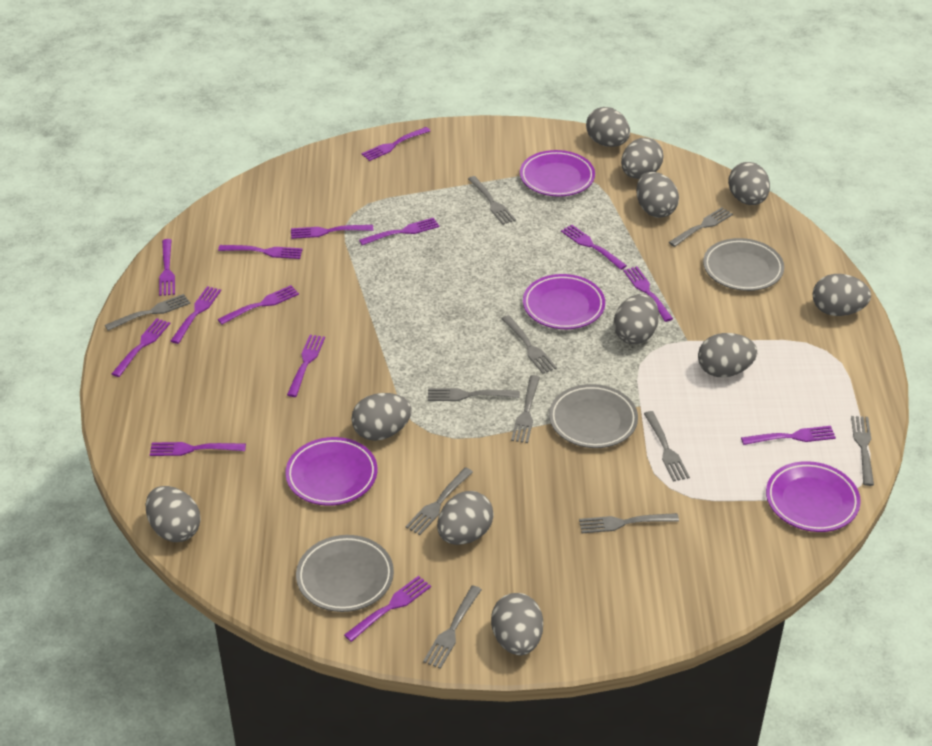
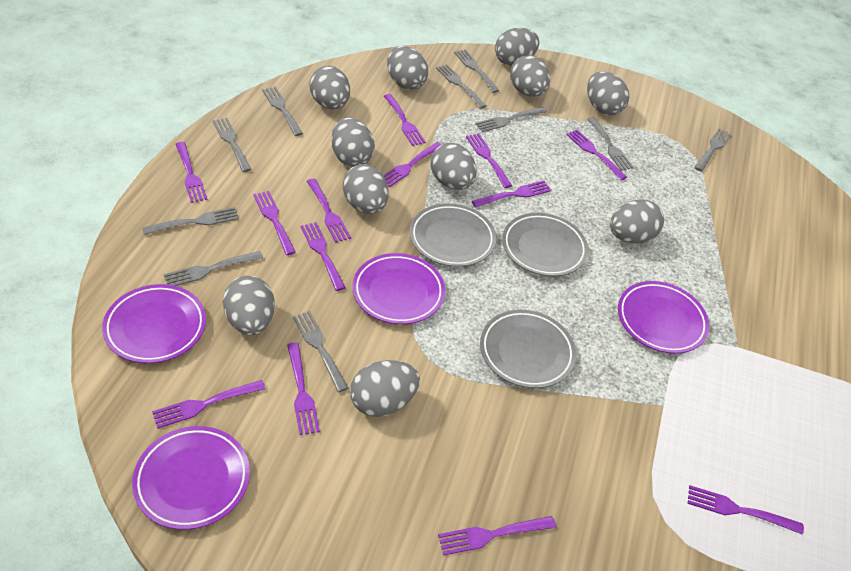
grey fork: 11 -> 10
purple fork: 14 -> 13

